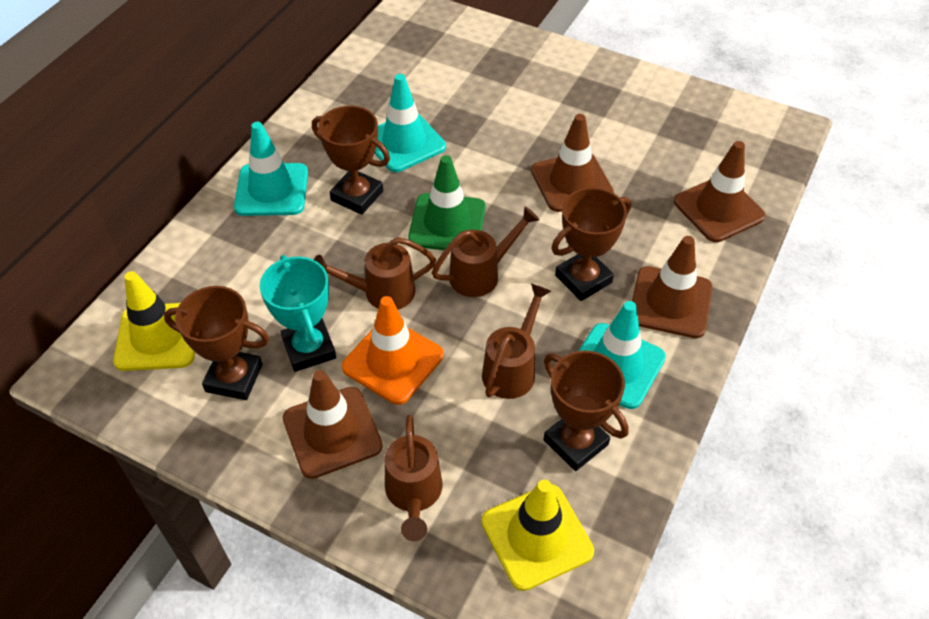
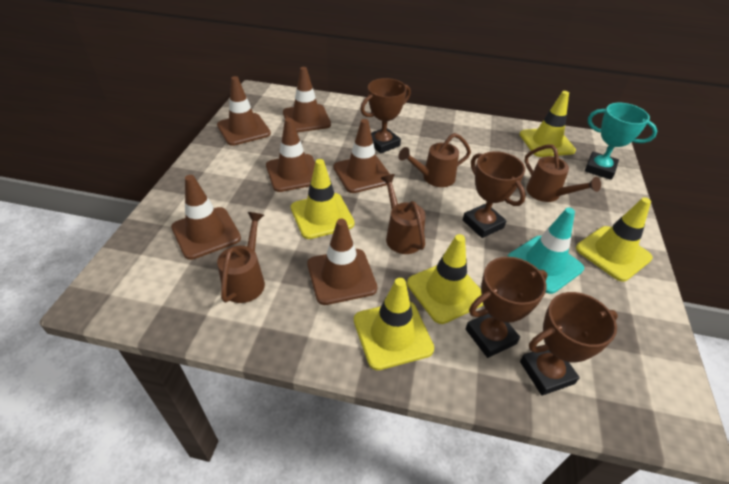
brown traffic cone: 4 -> 6
green traffic cone: 1 -> 0
orange traffic cone: 1 -> 0
turquoise traffic cone: 3 -> 1
yellow traffic cone: 2 -> 5

